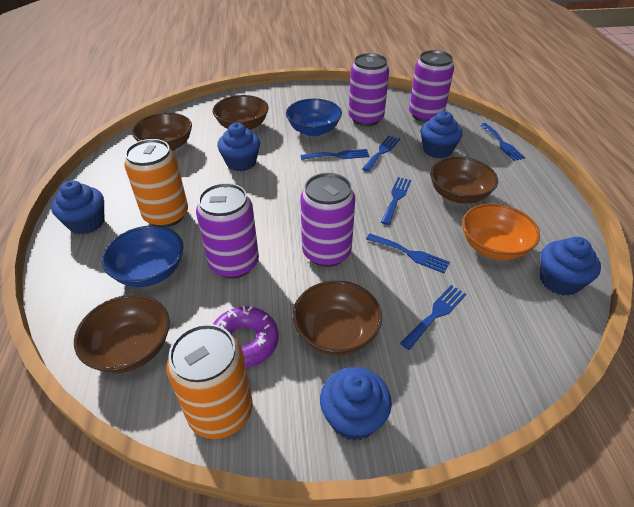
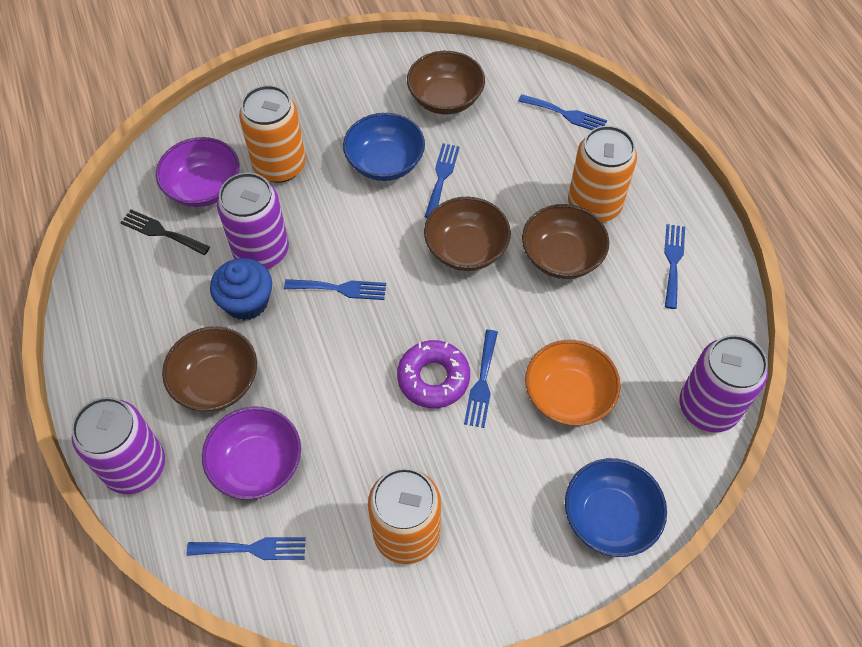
black fork: 0 -> 1
blue cupcake: 5 -> 1
brown bowl: 5 -> 4
orange can: 2 -> 3
purple bowl: 0 -> 2
purple can: 4 -> 3

